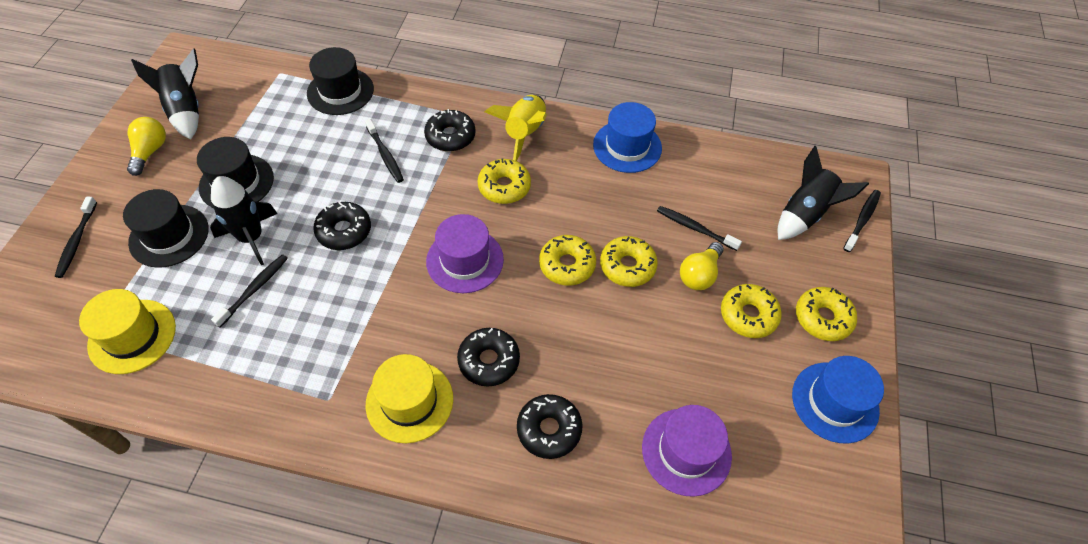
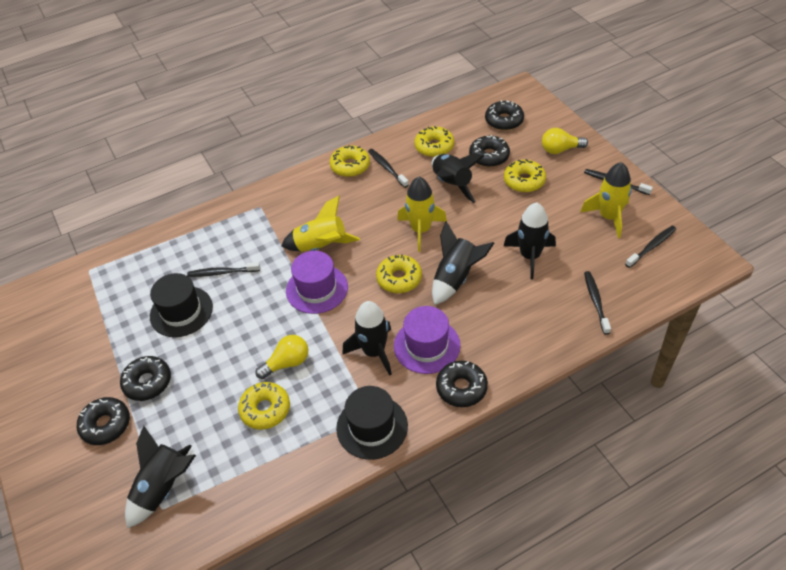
black donut: 4 -> 5
black hat: 3 -> 2
black rocket: 3 -> 5
blue hat: 2 -> 0
yellow hat: 2 -> 0
yellow rocket: 1 -> 3

